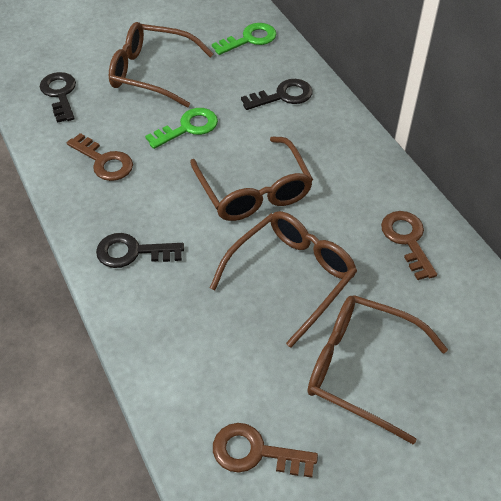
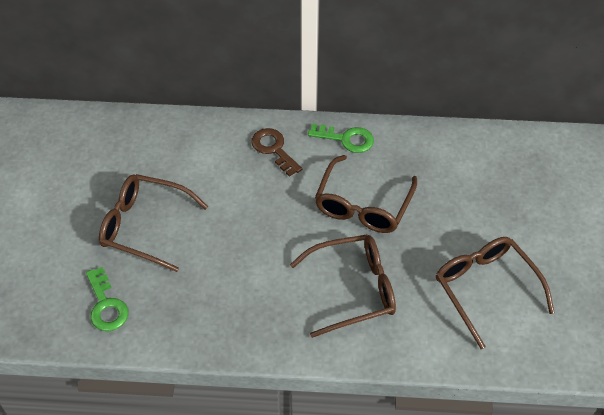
black key: 3 -> 0
brown key: 3 -> 1

